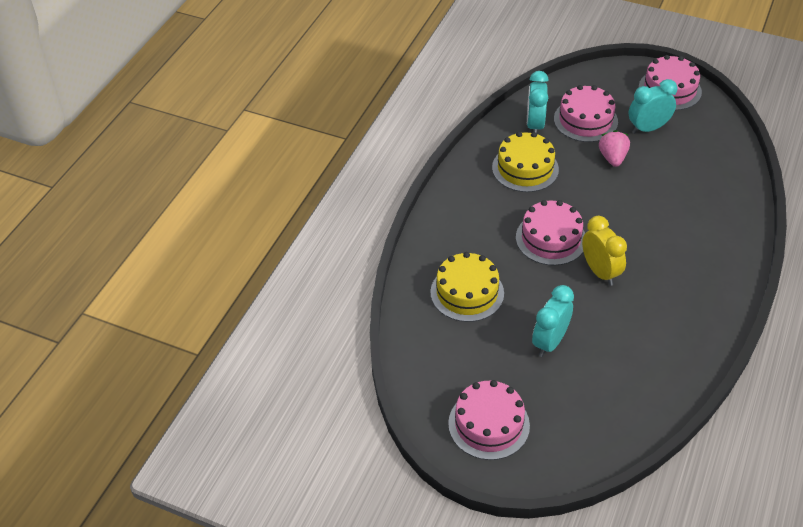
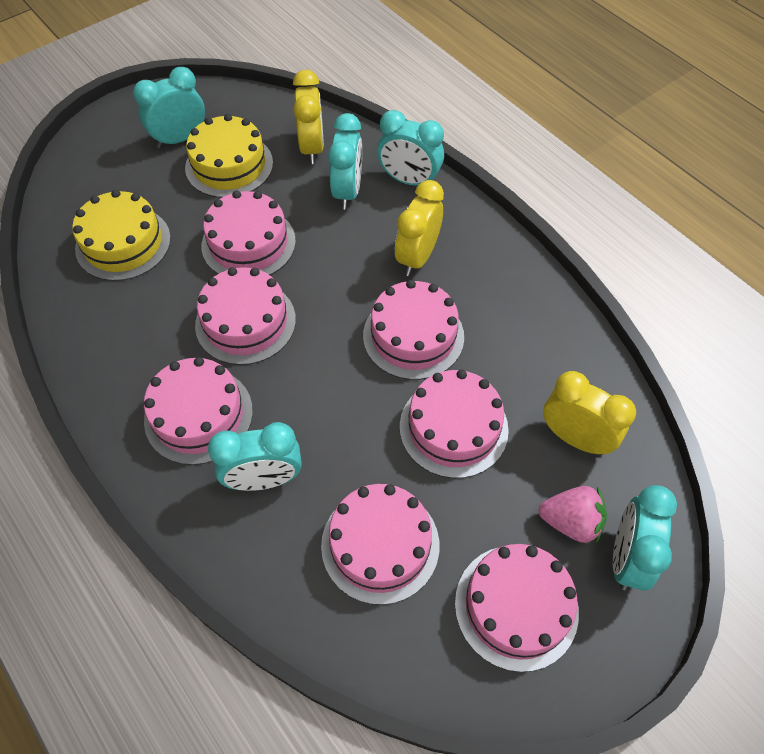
pink cake: 4 -> 7
turquoise clock: 3 -> 5
yellow clock: 1 -> 3

